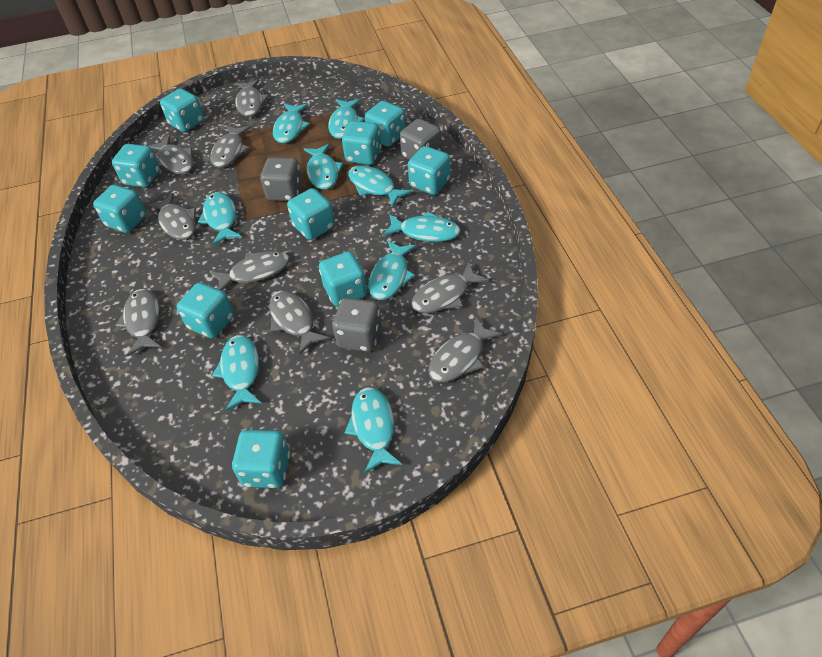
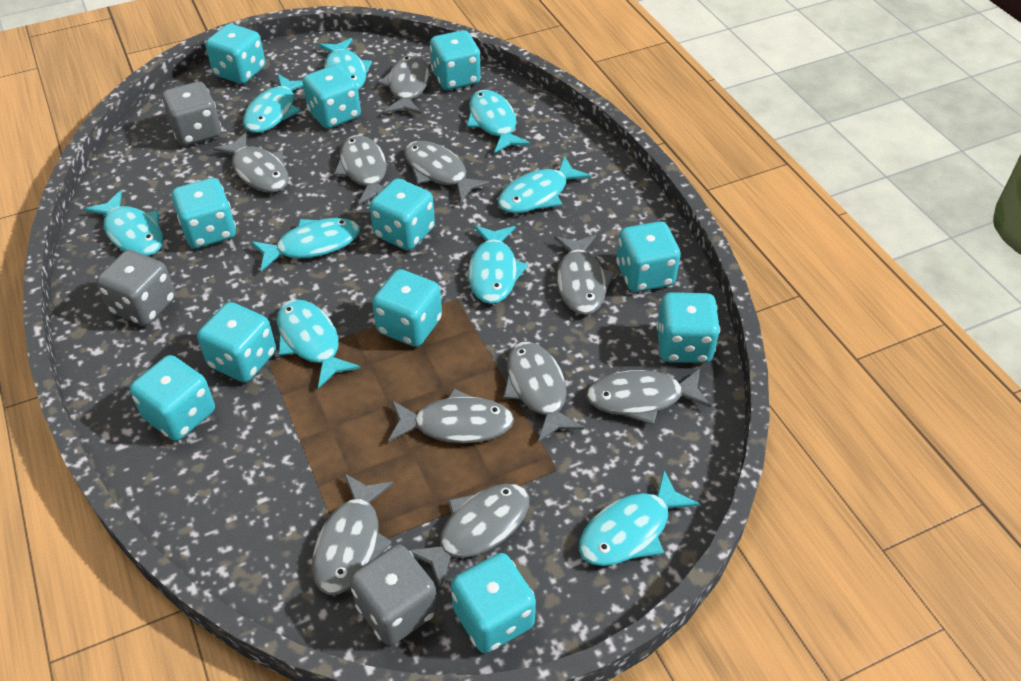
grey fish: 9 -> 10
turquoise dice: 10 -> 11

